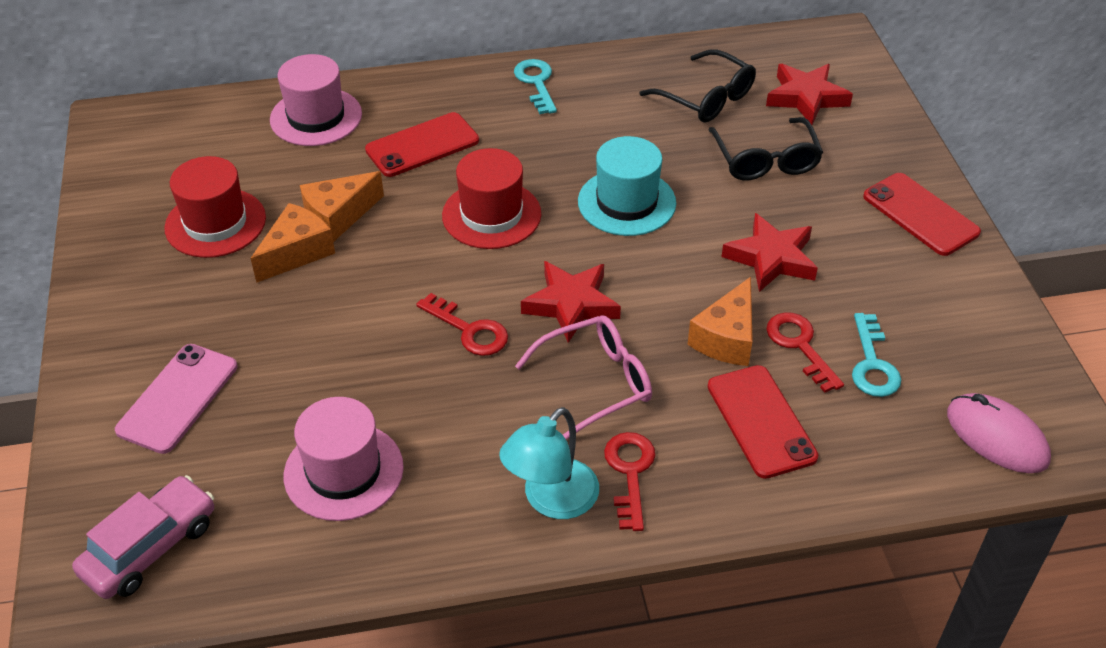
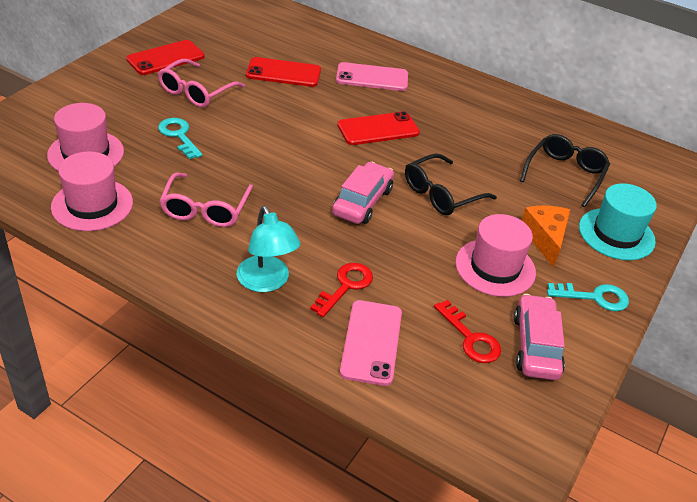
orange cheese: 3 -> 1
pink car: 1 -> 2
pink glasses: 1 -> 2
pink hat: 2 -> 3
pink mouse: 1 -> 0
pink phone: 1 -> 2
red hat: 2 -> 0
red key: 3 -> 2
red star: 3 -> 0

